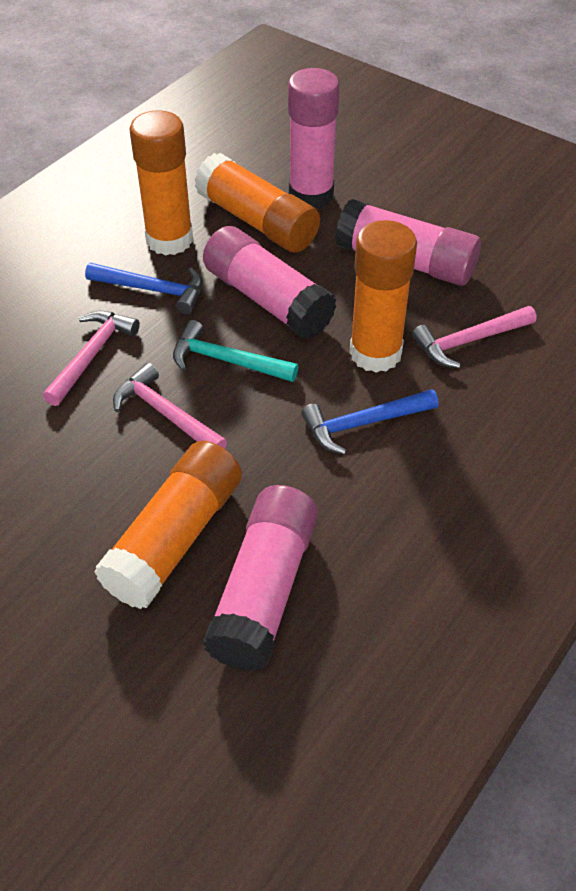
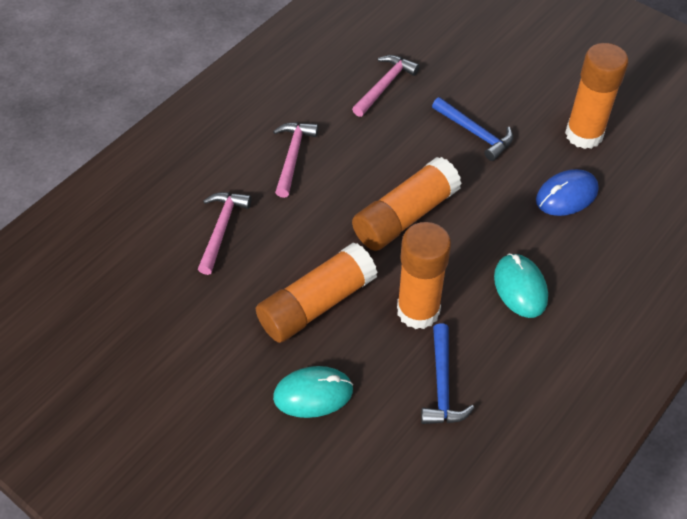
blue mouse: 0 -> 1
pink glue stick: 4 -> 0
turquoise hammer: 1 -> 0
turquoise mouse: 0 -> 2

